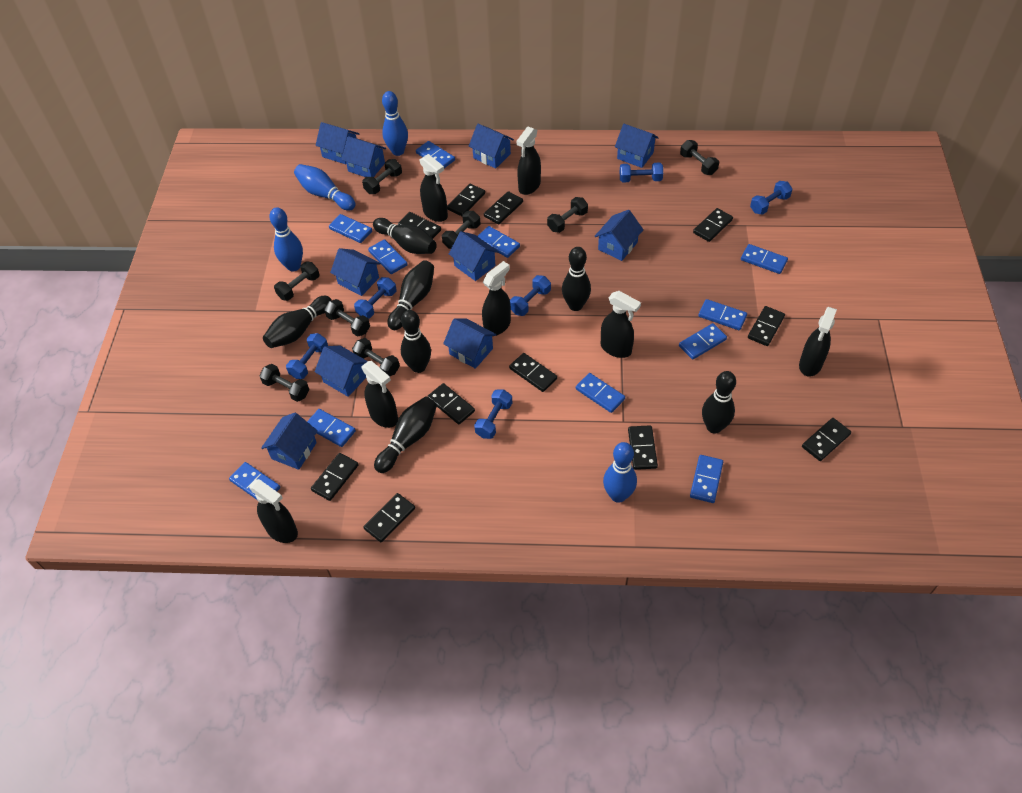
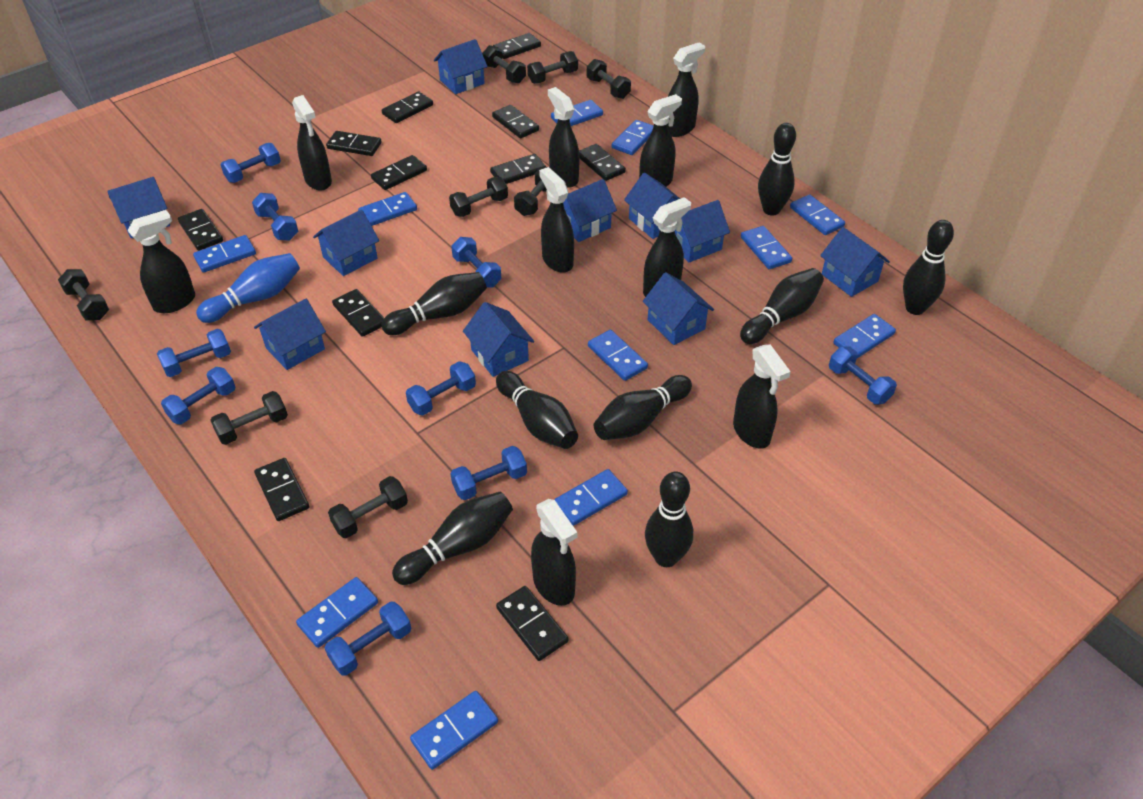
black bowling pin: 7 -> 8
black spray bottle: 7 -> 9
blue bowling pin: 4 -> 1
blue dumbbell: 6 -> 9

